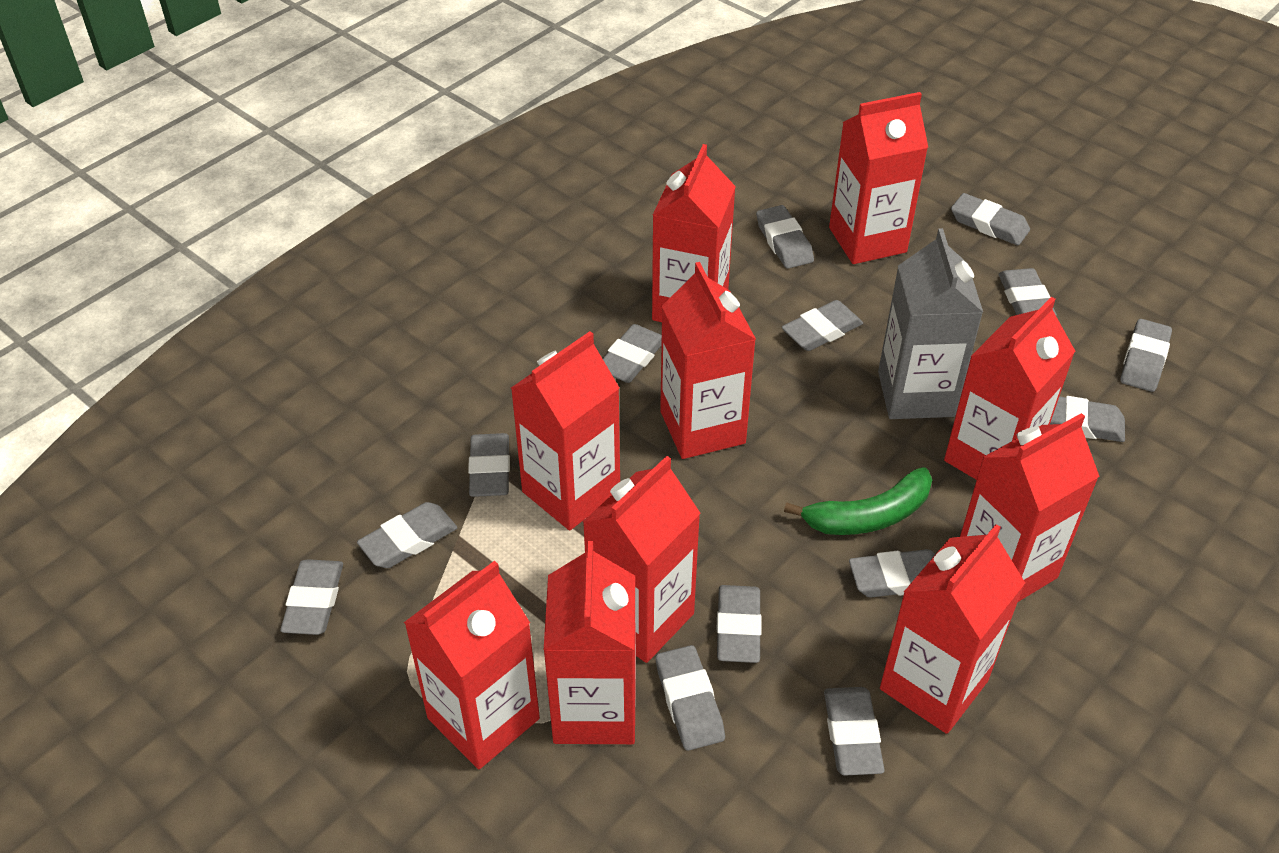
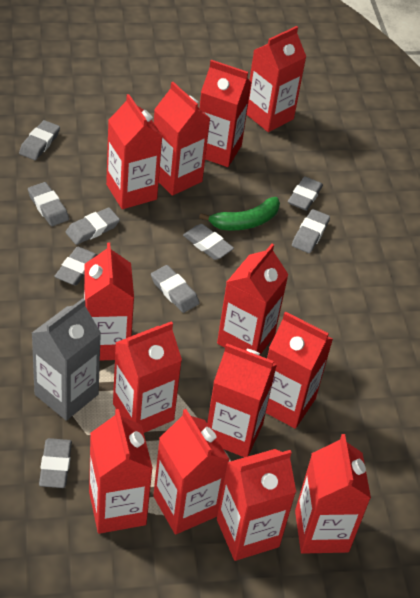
grey eraser: 14 -> 9
red carton: 10 -> 13

